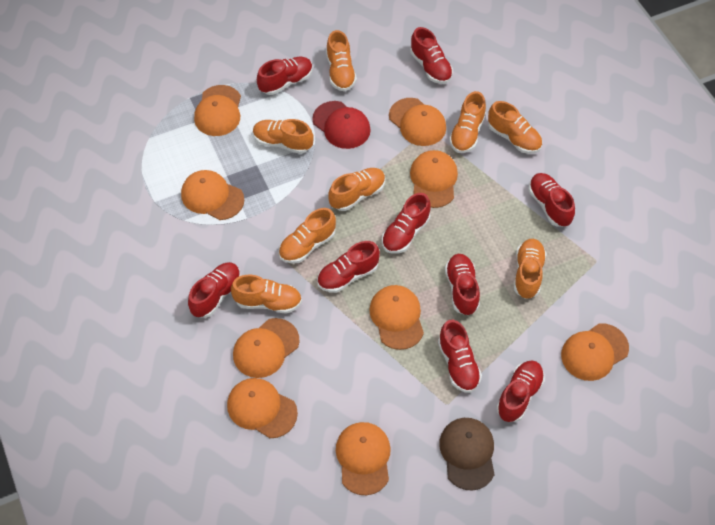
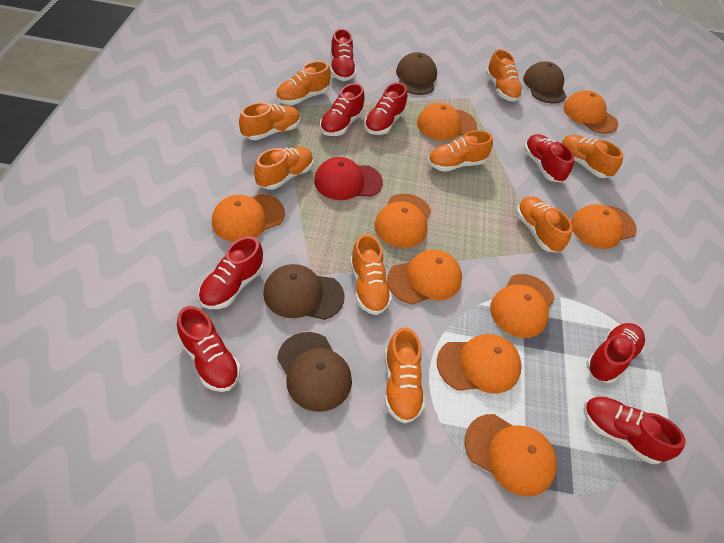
brown cap: 1 -> 4
orange shoe: 8 -> 9
red shoe: 9 -> 8

